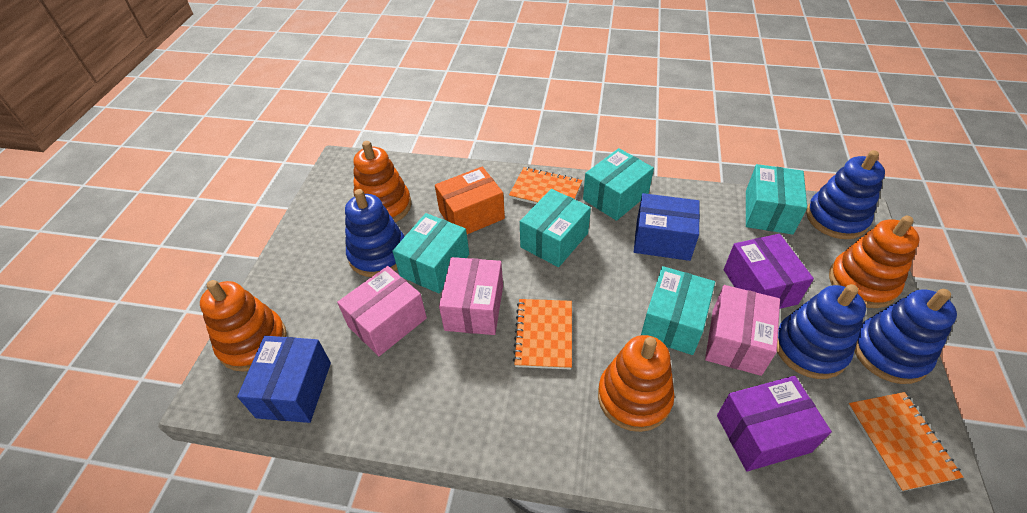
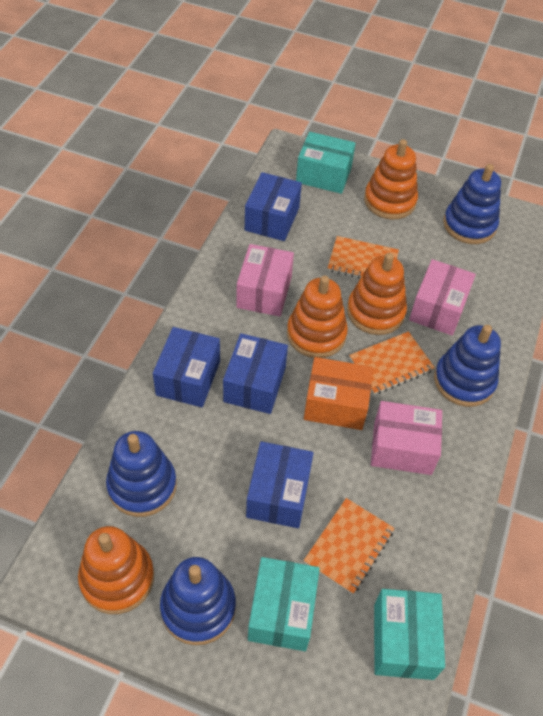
blue box: 2 -> 4
purple box: 2 -> 0
turquoise box: 5 -> 3

